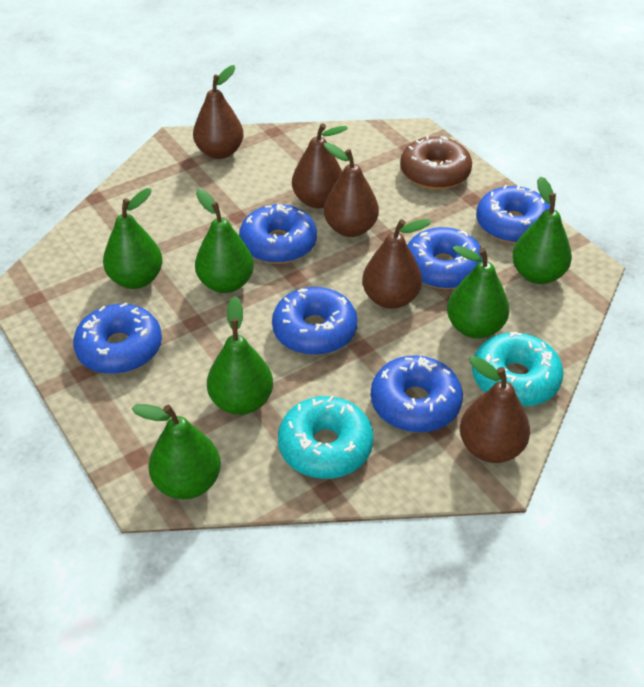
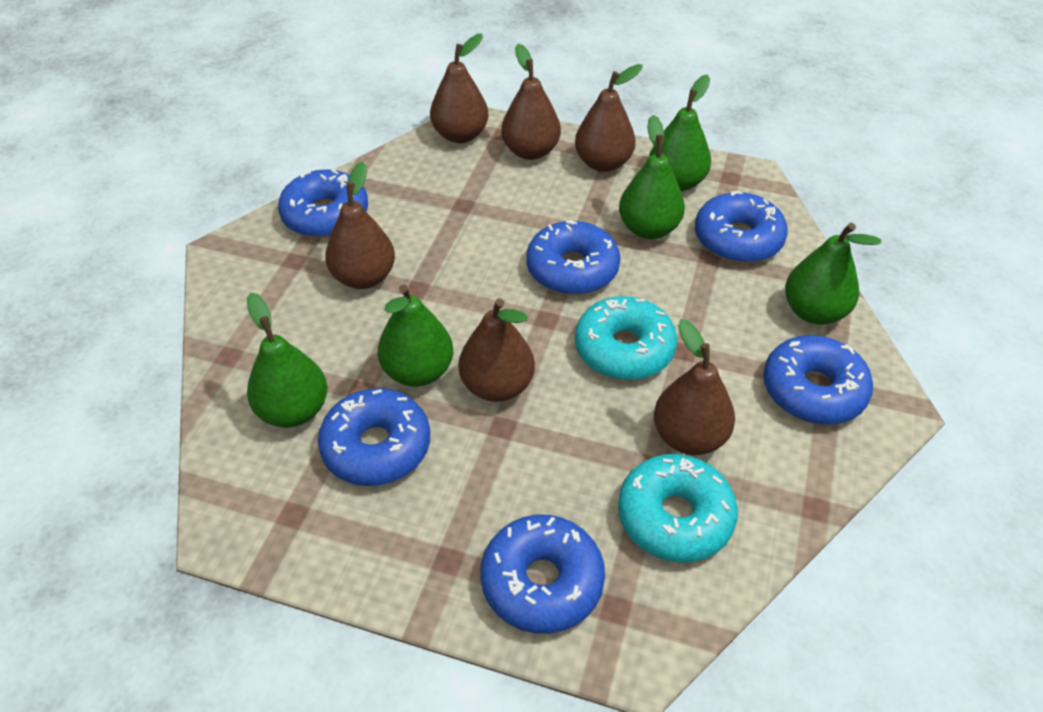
brown donut: 1 -> 0
brown pear: 5 -> 6
green pear: 6 -> 5

